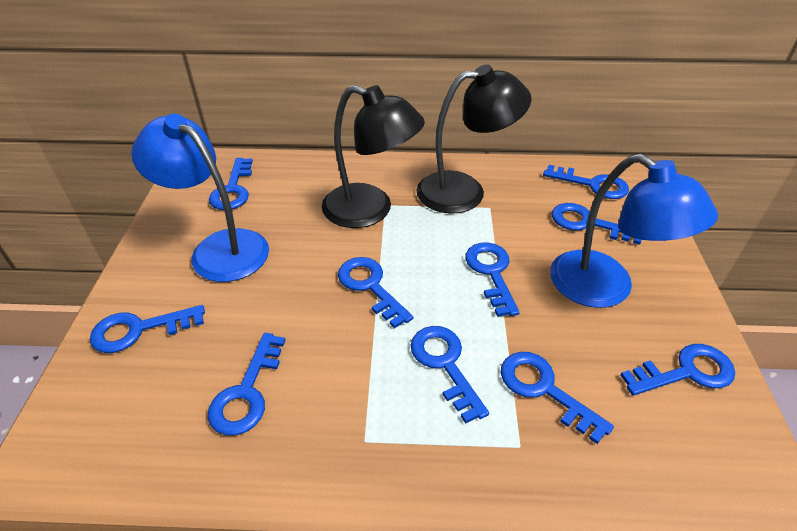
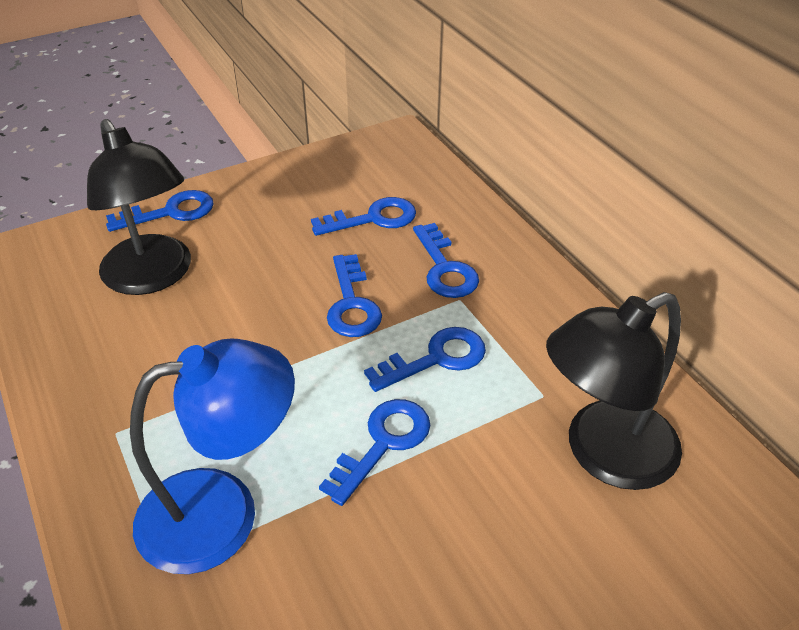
blue key: 10 -> 6
blue lamp: 2 -> 1

